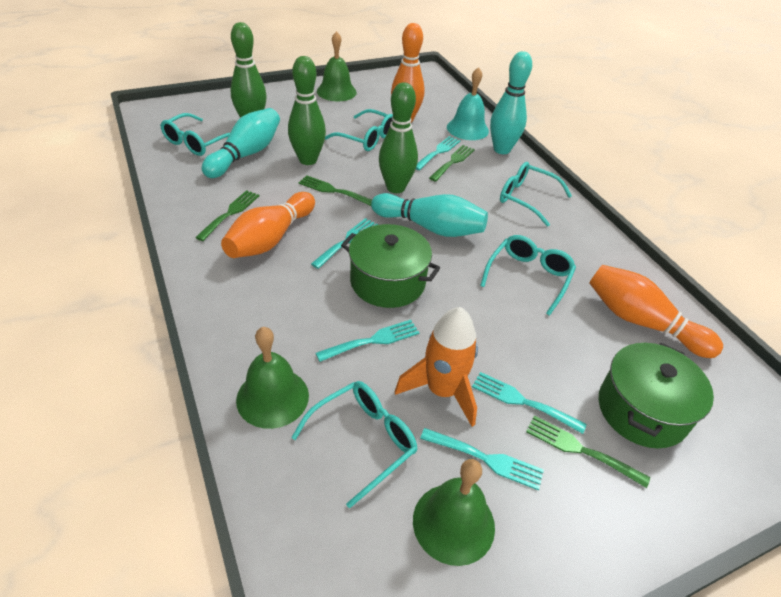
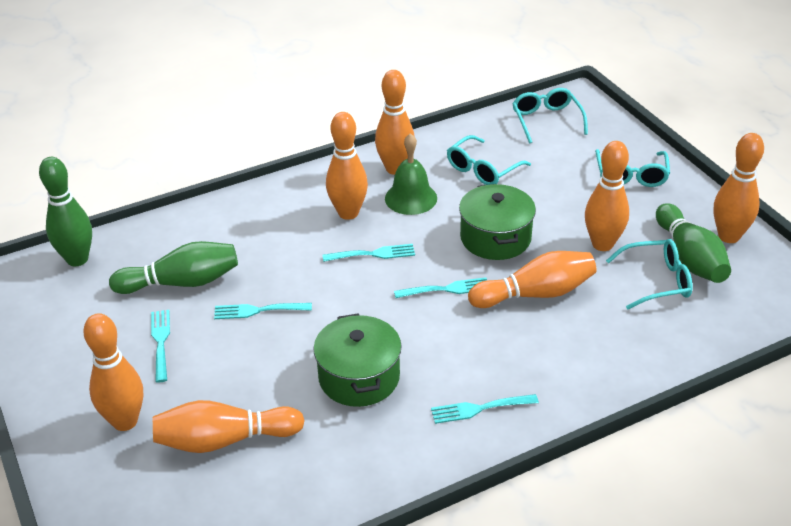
green bell: 3 -> 1
green fork: 4 -> 0
orange bowling pin: 3 -> 7
orange rocket: 1 -> 0
turquoise bell: 1 -> 0
turquoise bowling pin: 3 -> 0
turquoise glasses: 5 -> 4

